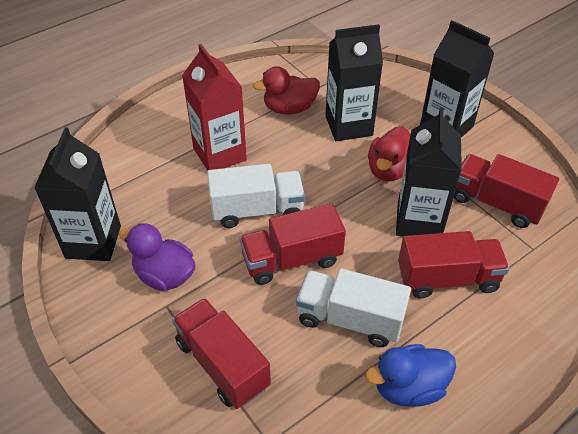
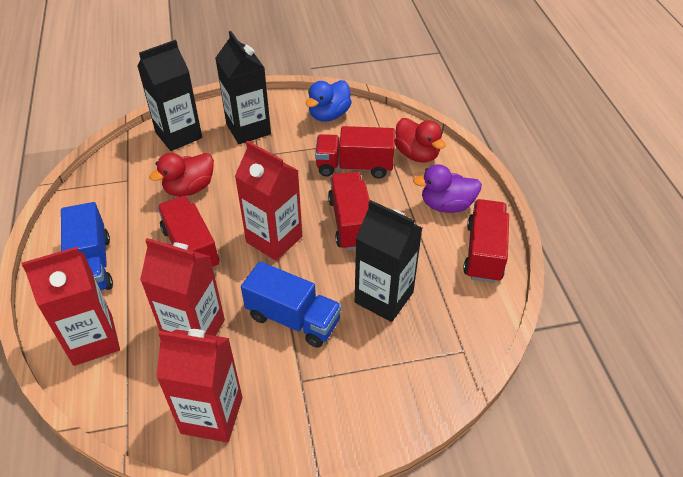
black carton: 4 -> 3
blue truck: 0 -> 2
red carton: 1 -> 4
white truck: 2 -> 0

